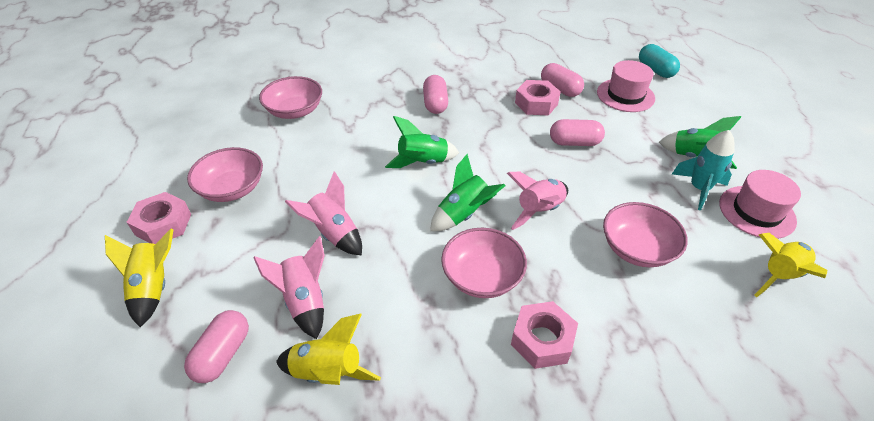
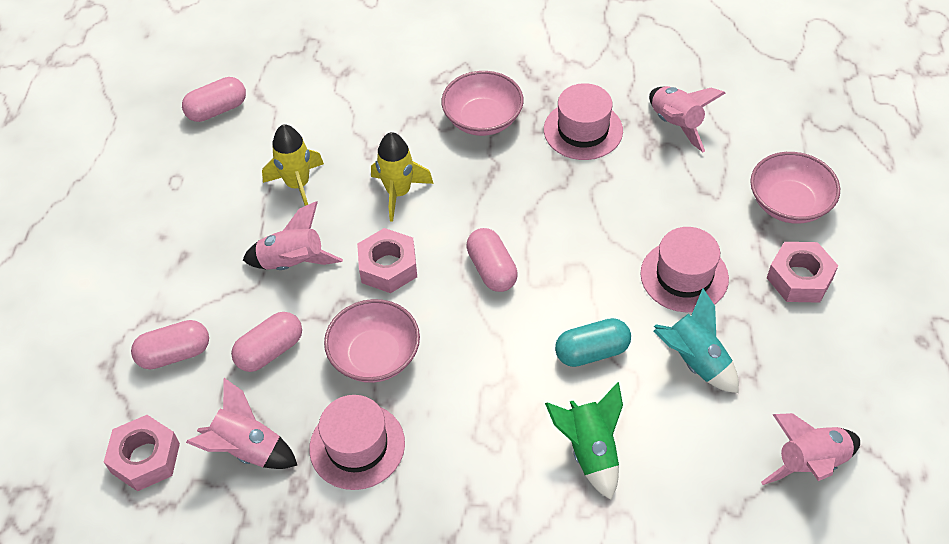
green rocket: 3 -> 1
pink bowl: 4 -> 3
pink hat: 2 -> 3
pink rocket: 3 -> 4
yellow rocket: 3 -> 2

